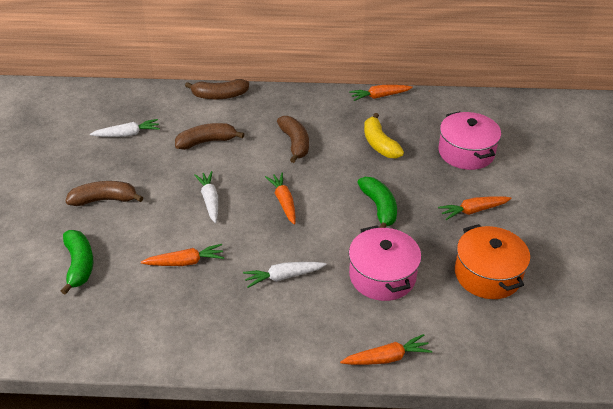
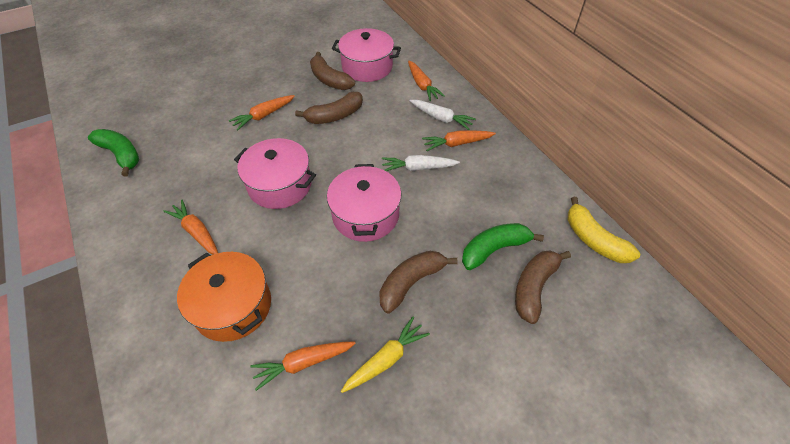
pink pot: 2 -> 3
white carrot: 3 -> 2
yellow carrot: 0 -> 1

